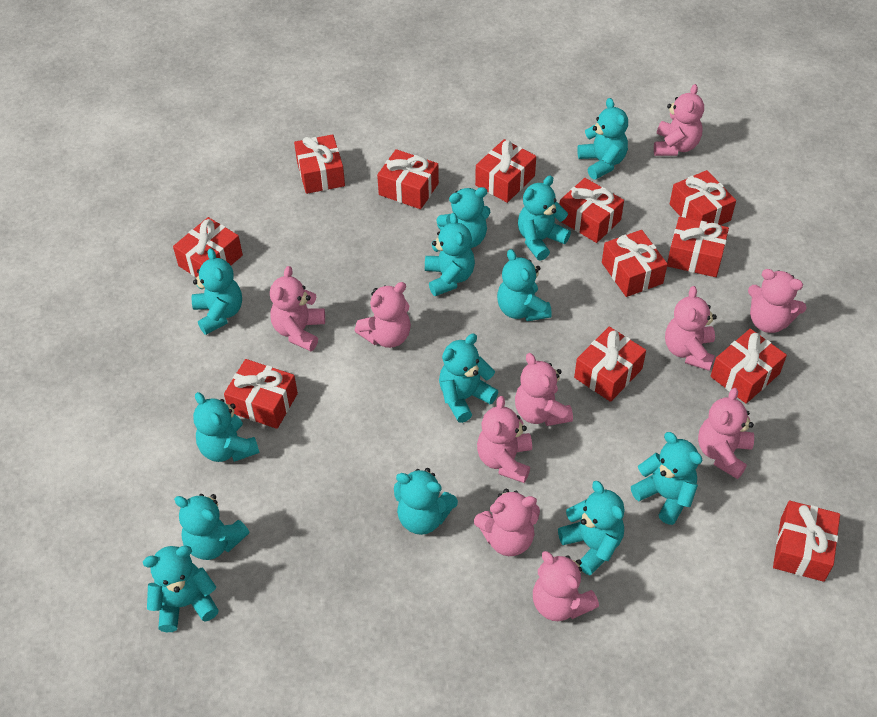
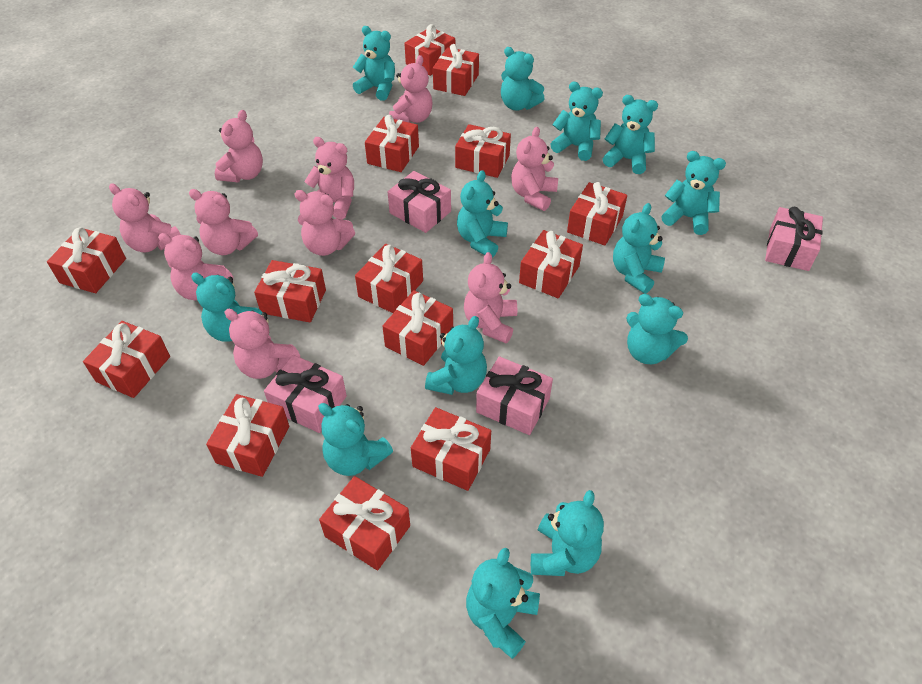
pink gift: 0 -> 4
red gift: 12 -> 14

